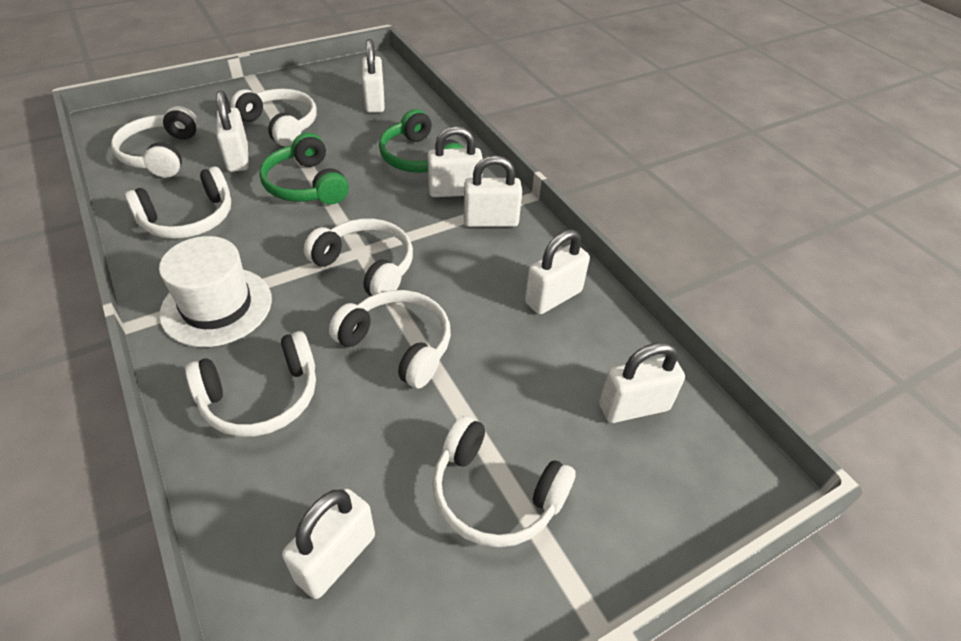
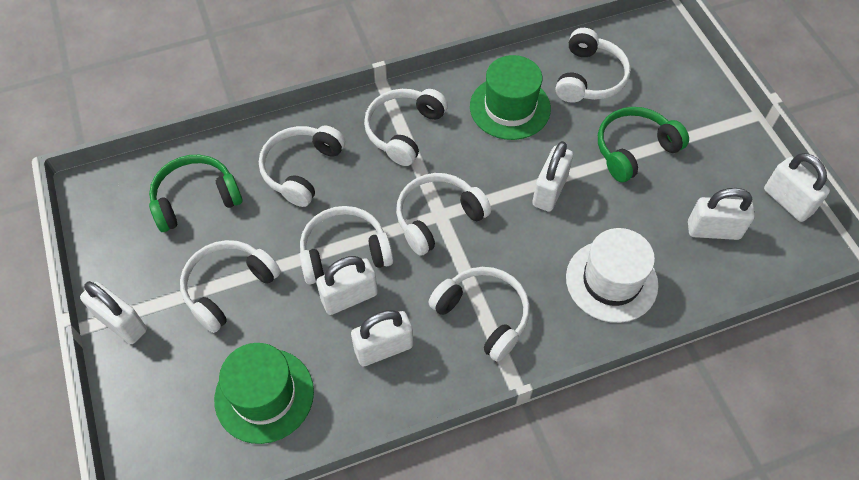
green hat: 0 -> 2
white padlock: 7 -> 6

